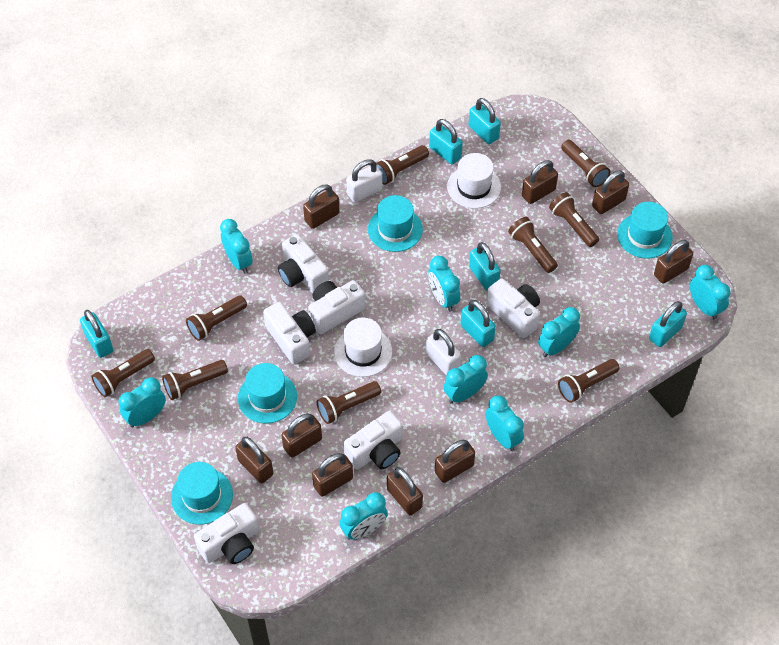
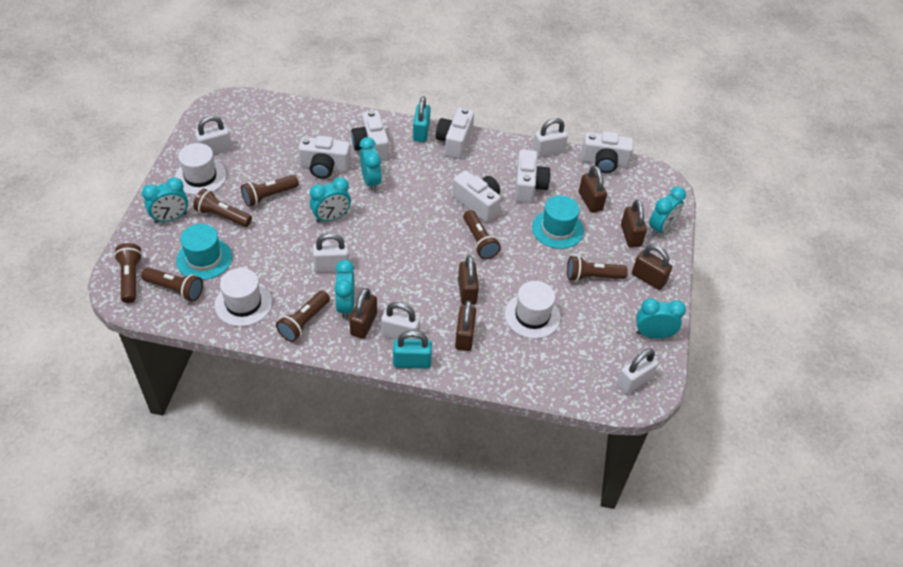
brown flashlight: 9 -> 7
brown padlock: 9 -> 6
turquoise clock: 8 -> 6
turquoise hat: 4 -> 2
turquoise padlock: 6 -> 2
white hat: 2 -> 3
white padlock: 2 -> 5

